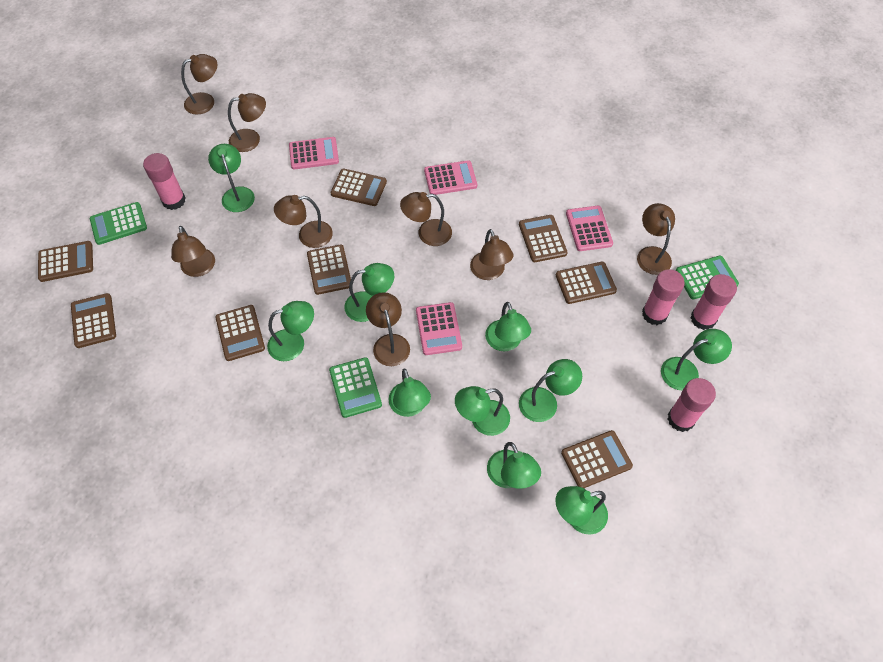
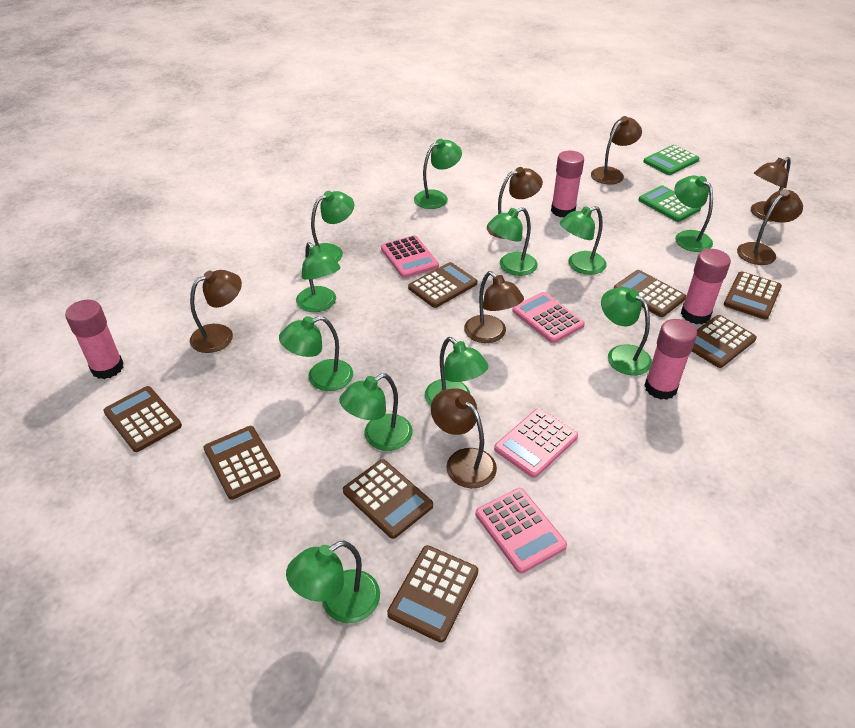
brown lamp: 8 -> 7
green calculator: 3 -> 2
green lamp: 10 -> 11

